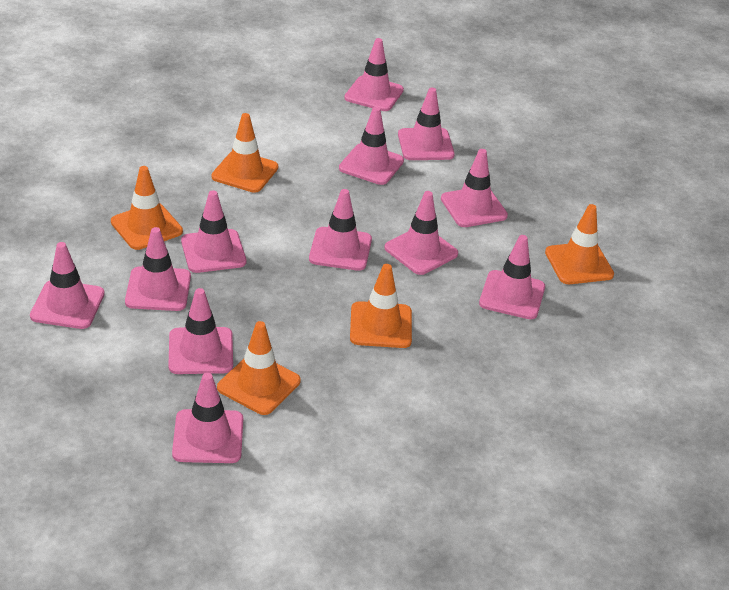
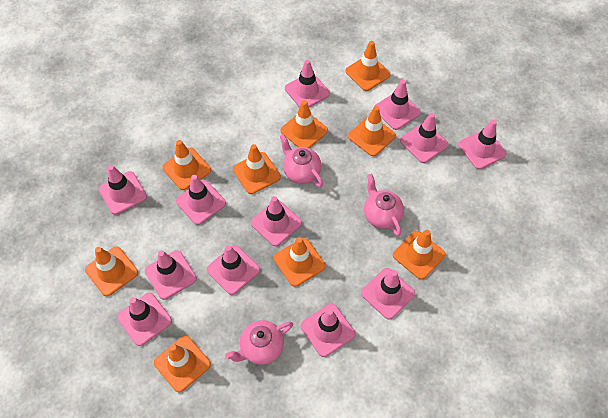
orange traffic cone: 5 -> 9
pink teapot: 0 -> 3

